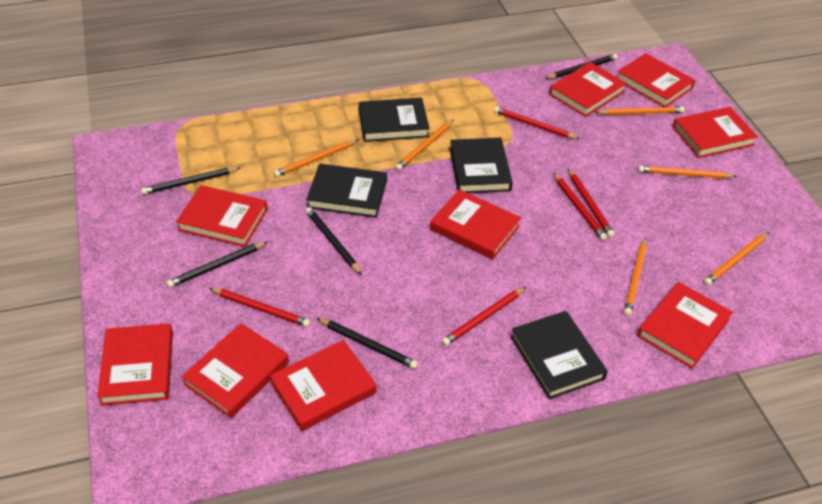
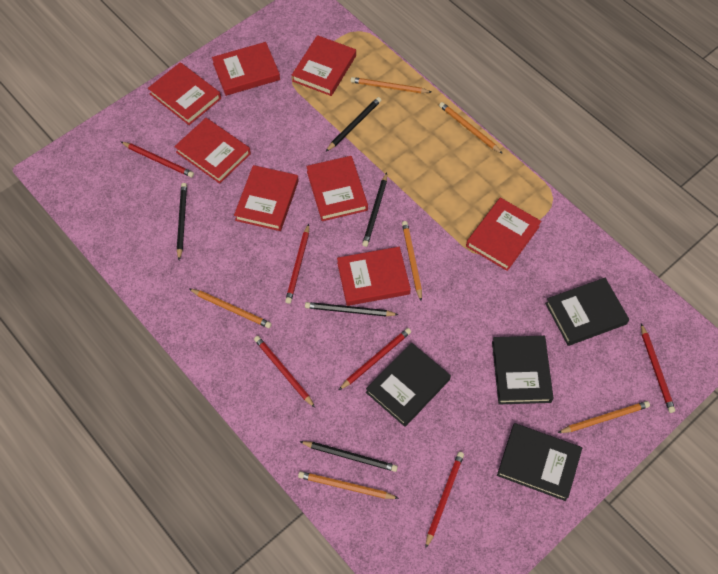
red book: 9 -> 8
red pencil: 5 -> 6

